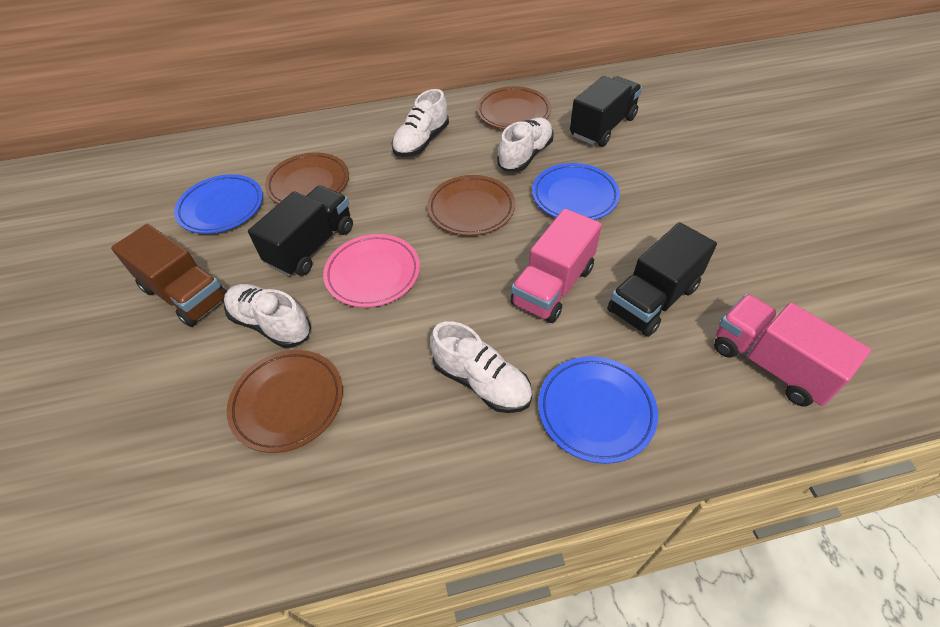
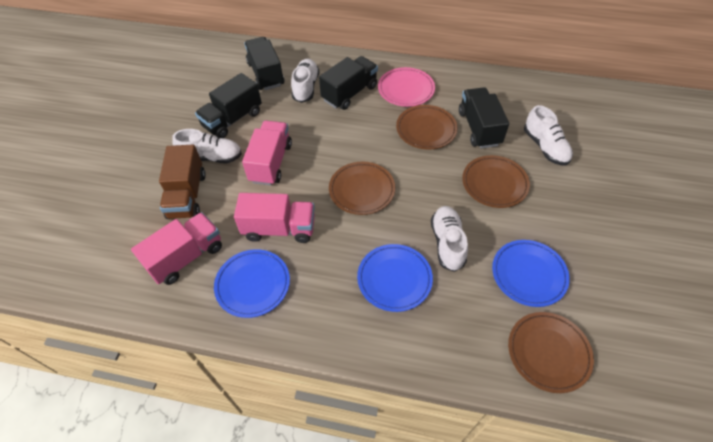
black truck: 3 -> 4
pink truck: 2 -> 3

